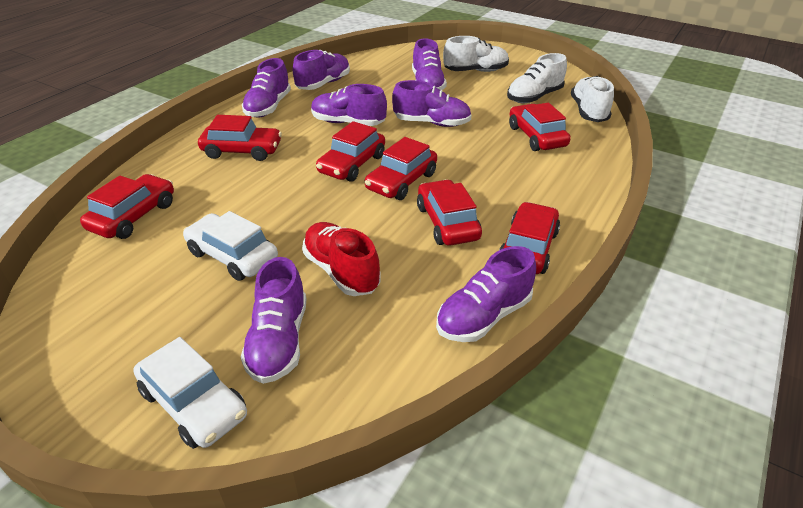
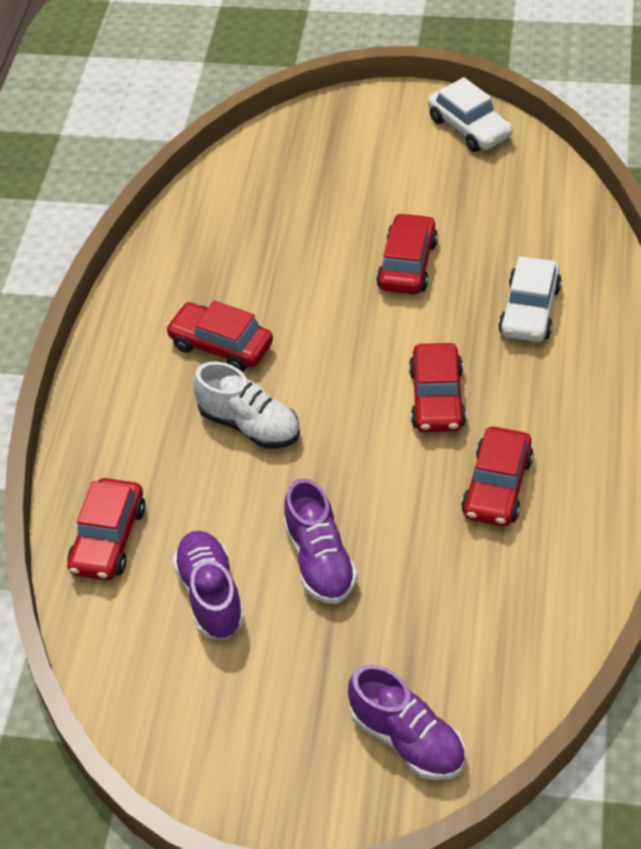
purple shoe: 7 -> 3
red car: 7 -> 5
red shoe: 1 -> 0
white shoe: 3 -> 1

